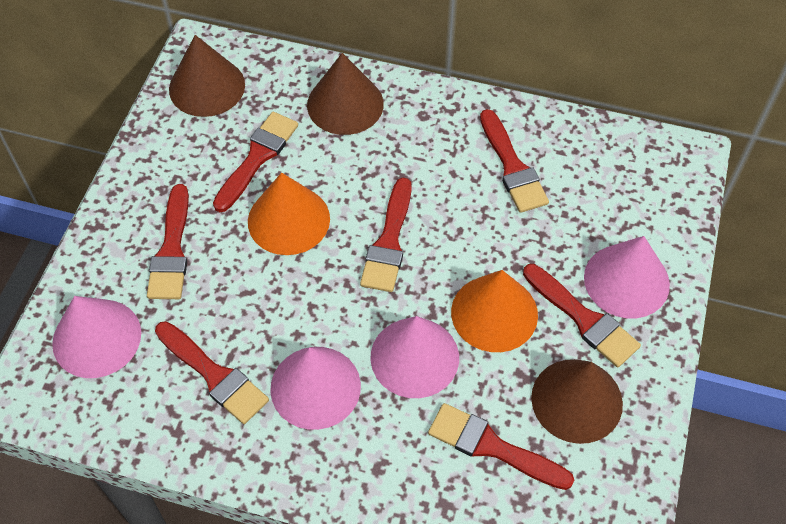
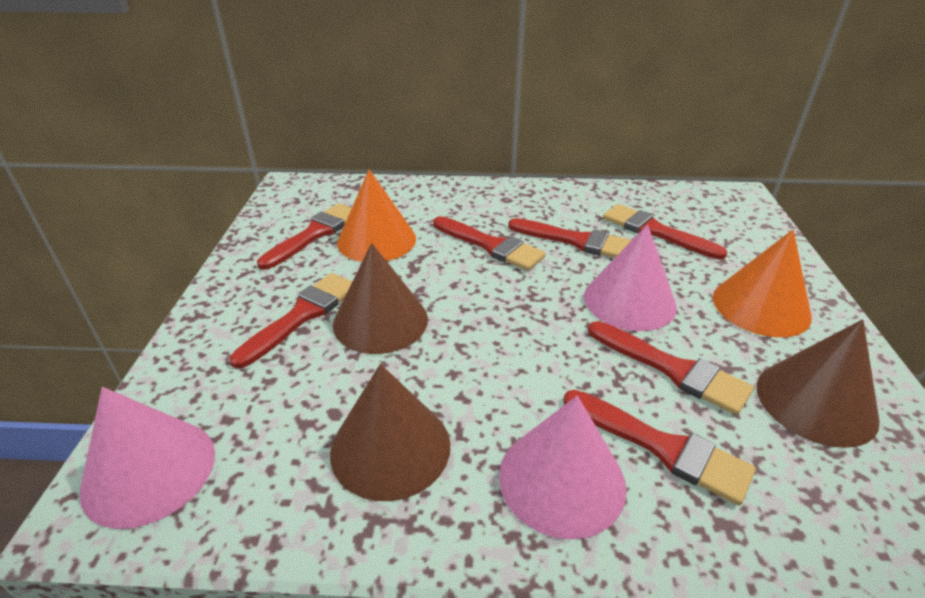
pink cone: 4 -> 3

